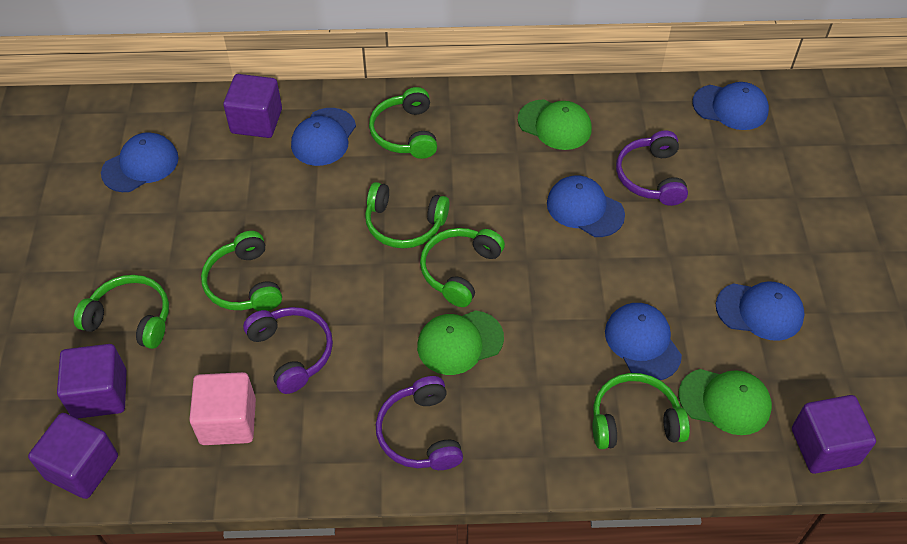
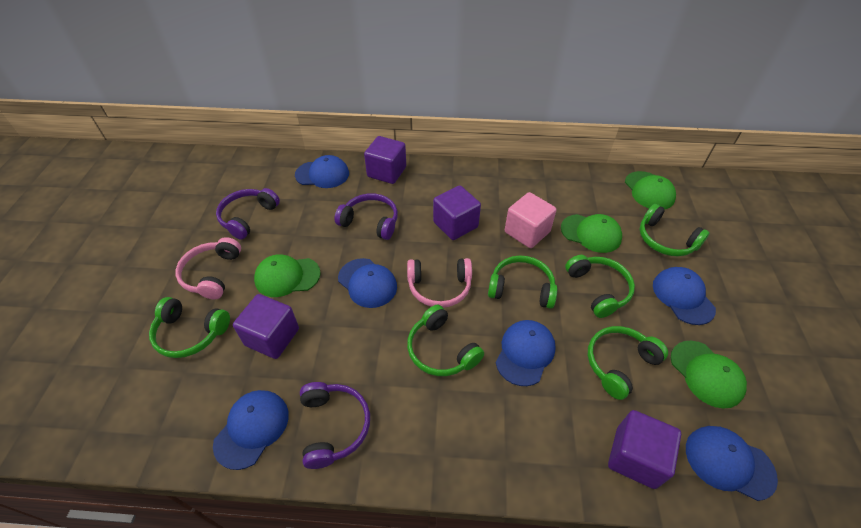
green cap: 3 -> 4
pink headphones: 0 -> 2

